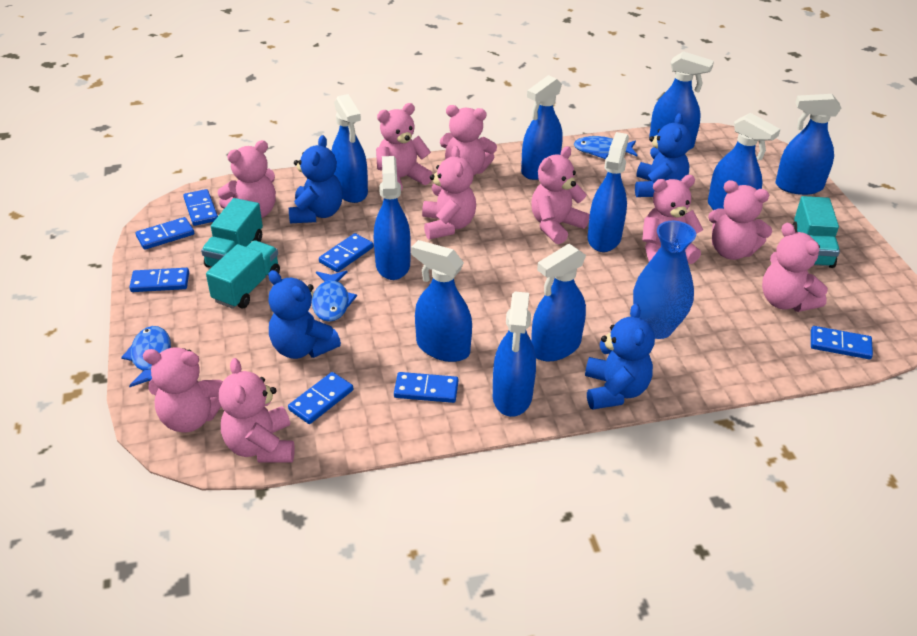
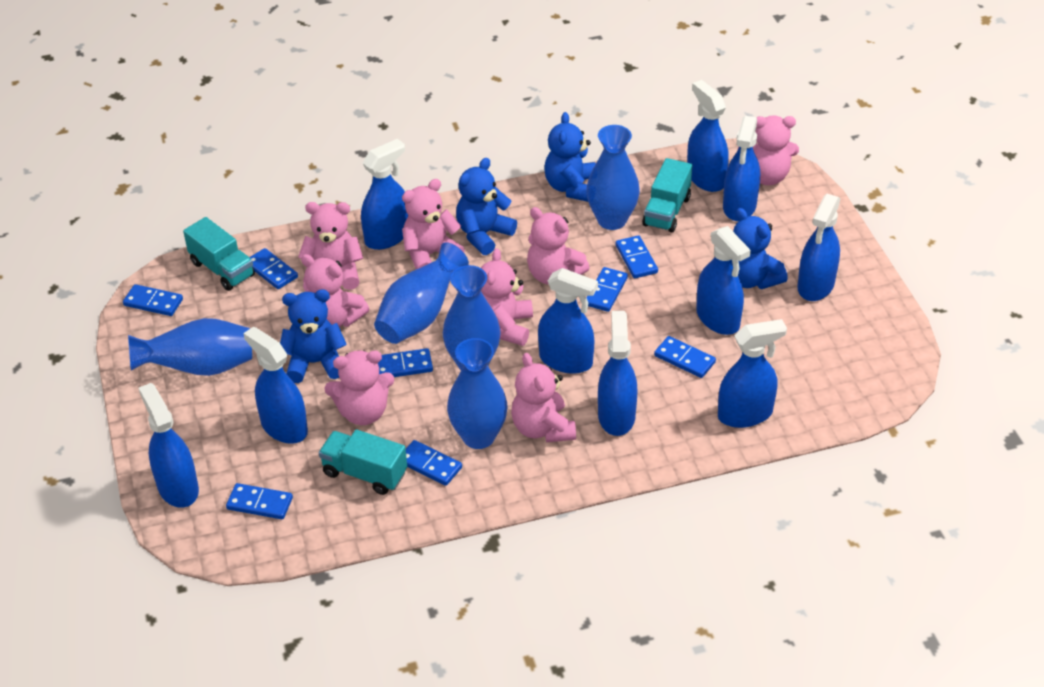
blue domino: 7 -> 8
blue fish: 3 -> 0
blue vase: 1 -> 5
pink teddy bear: 10 -> 8

